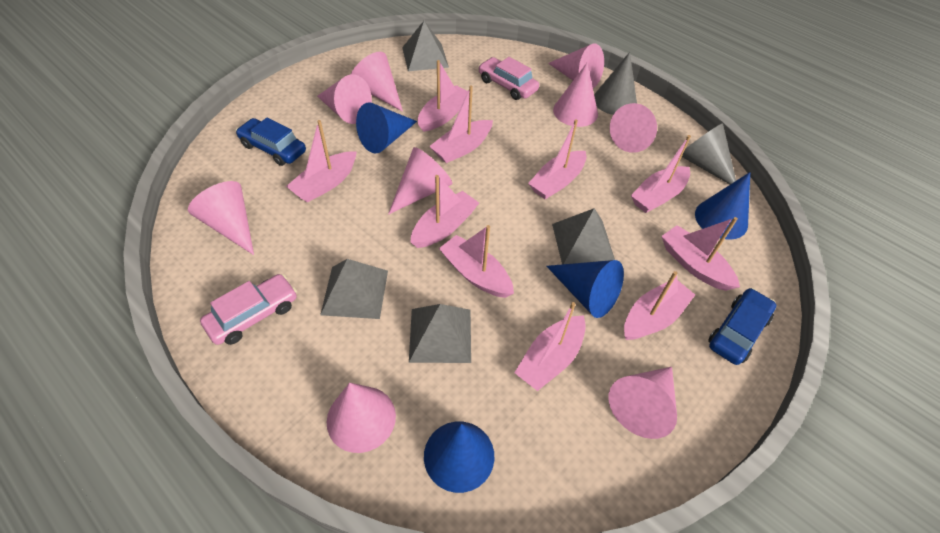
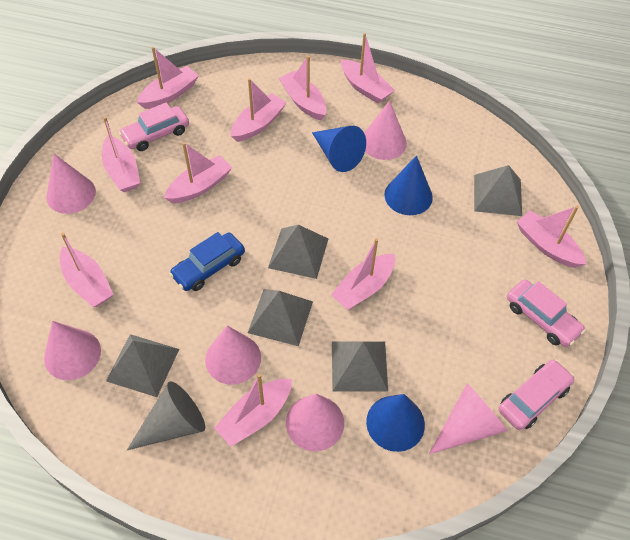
blue car: 2 -> 1
blue cone: 4 -> 3
grey cone: 2 -> 1
grey pyramid: 4 -> 5
pink car: 2 -> 3
pink cone: 9 -> 6

